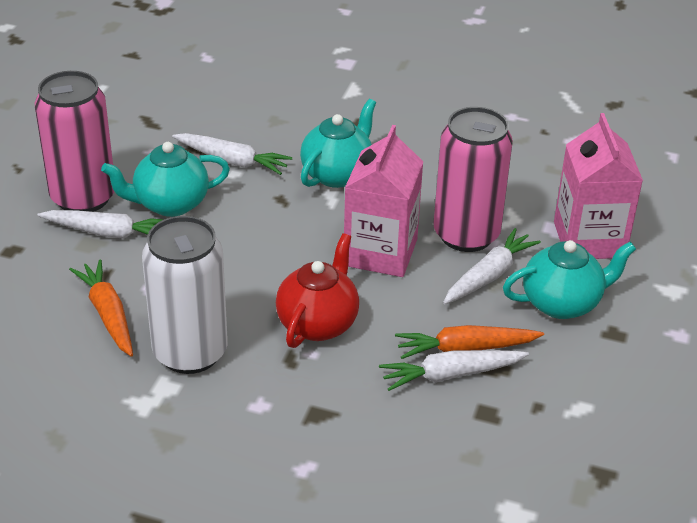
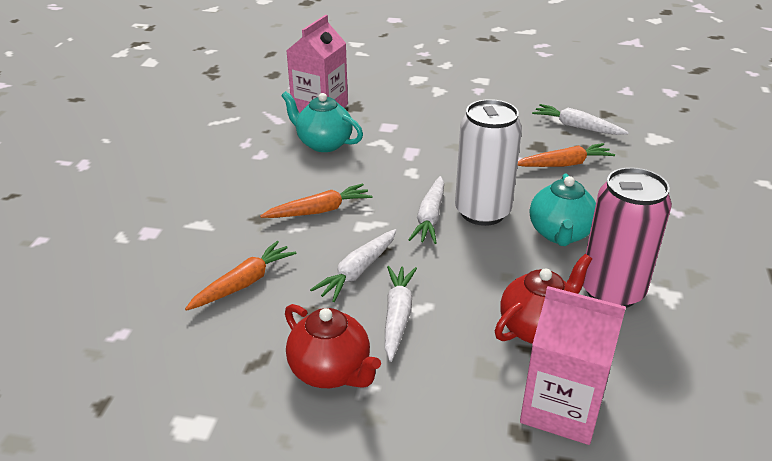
orange carrot: 2 -> 3
pink can: 2 -> 1
red teapot: 1 -> 2
turquoise teapot: 3 -> 2

